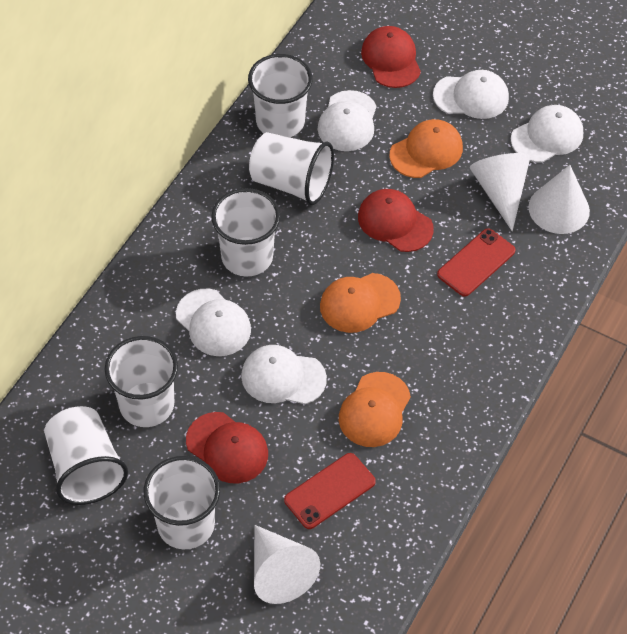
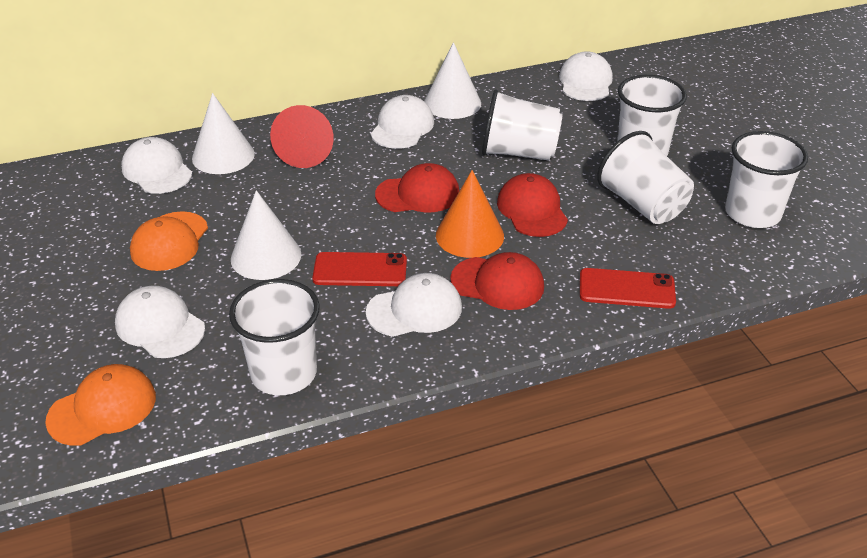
orange cap: 3 -> 2
orange cone: 0 -> 1
red cone: 0 -> 1
white cup: 6 -> 5

